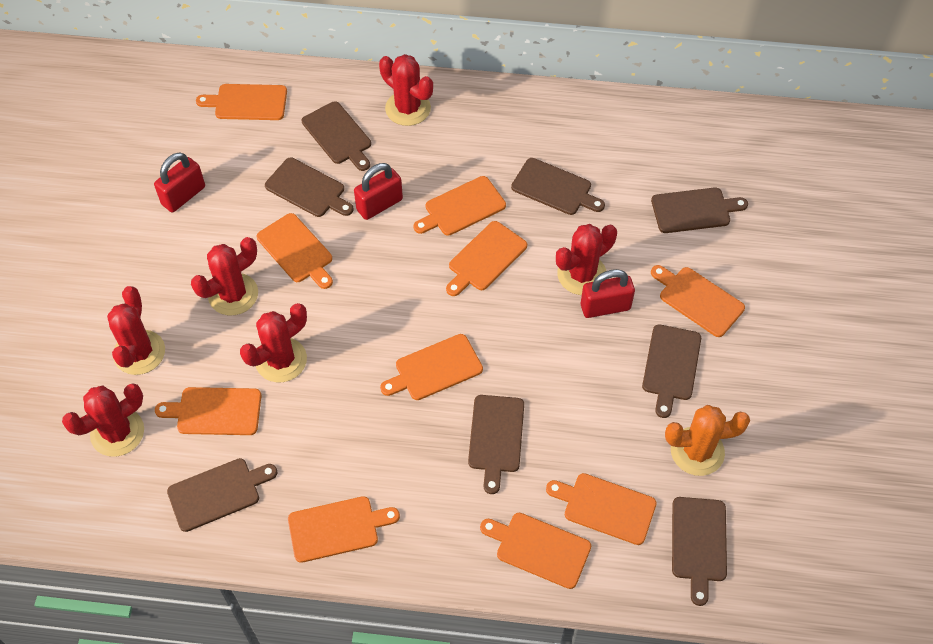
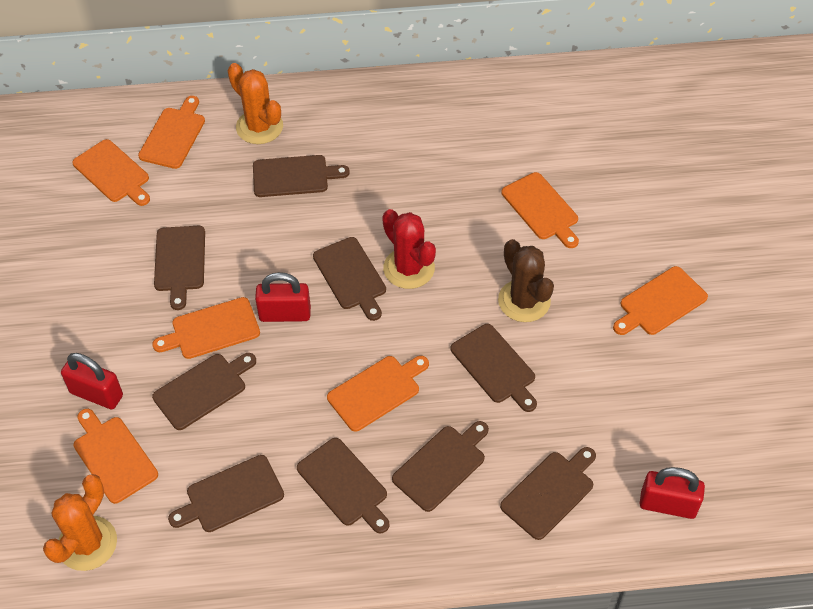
brown cactus: 0 -> 1
brown cutting board: 8 -> 9
orange cactus: 1 -> 2
orange cutting board: 10 -> 7
red cactus: 6 -> 1

